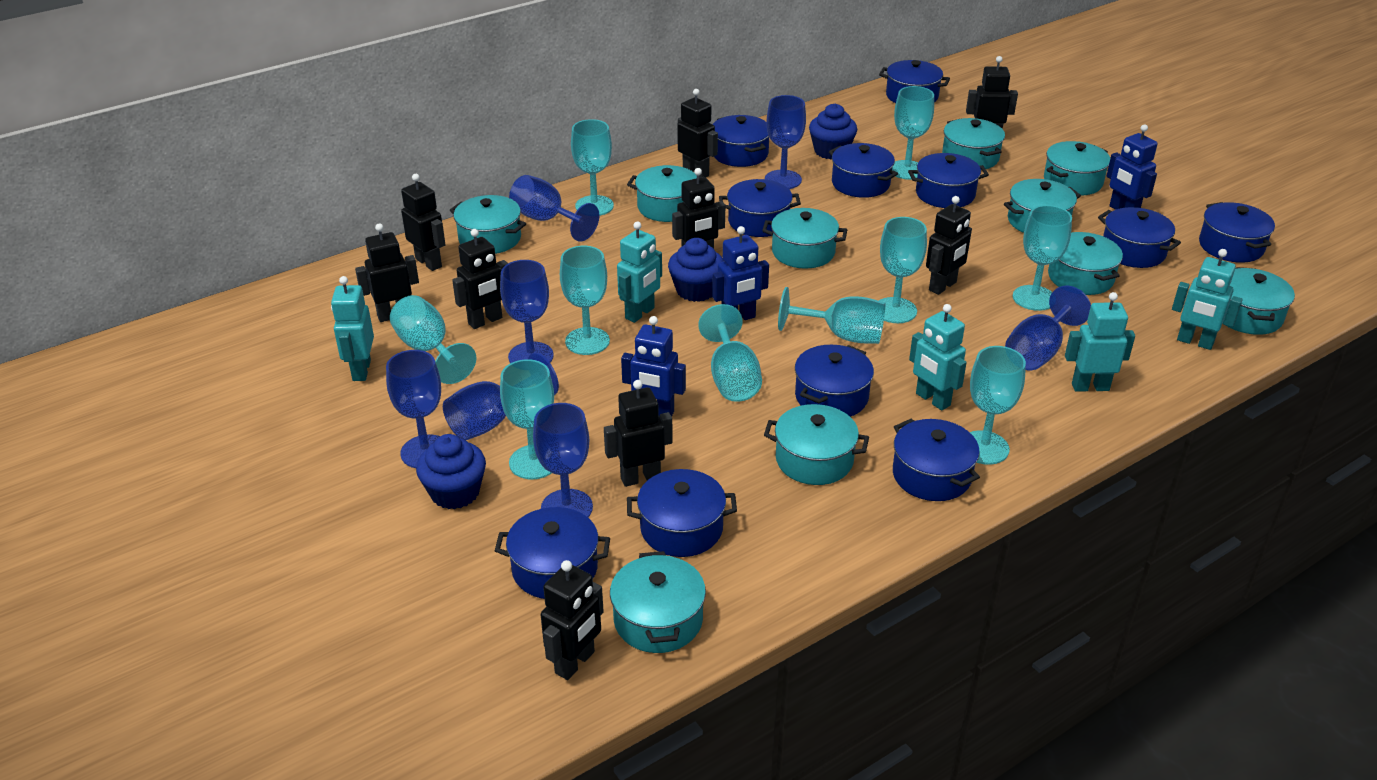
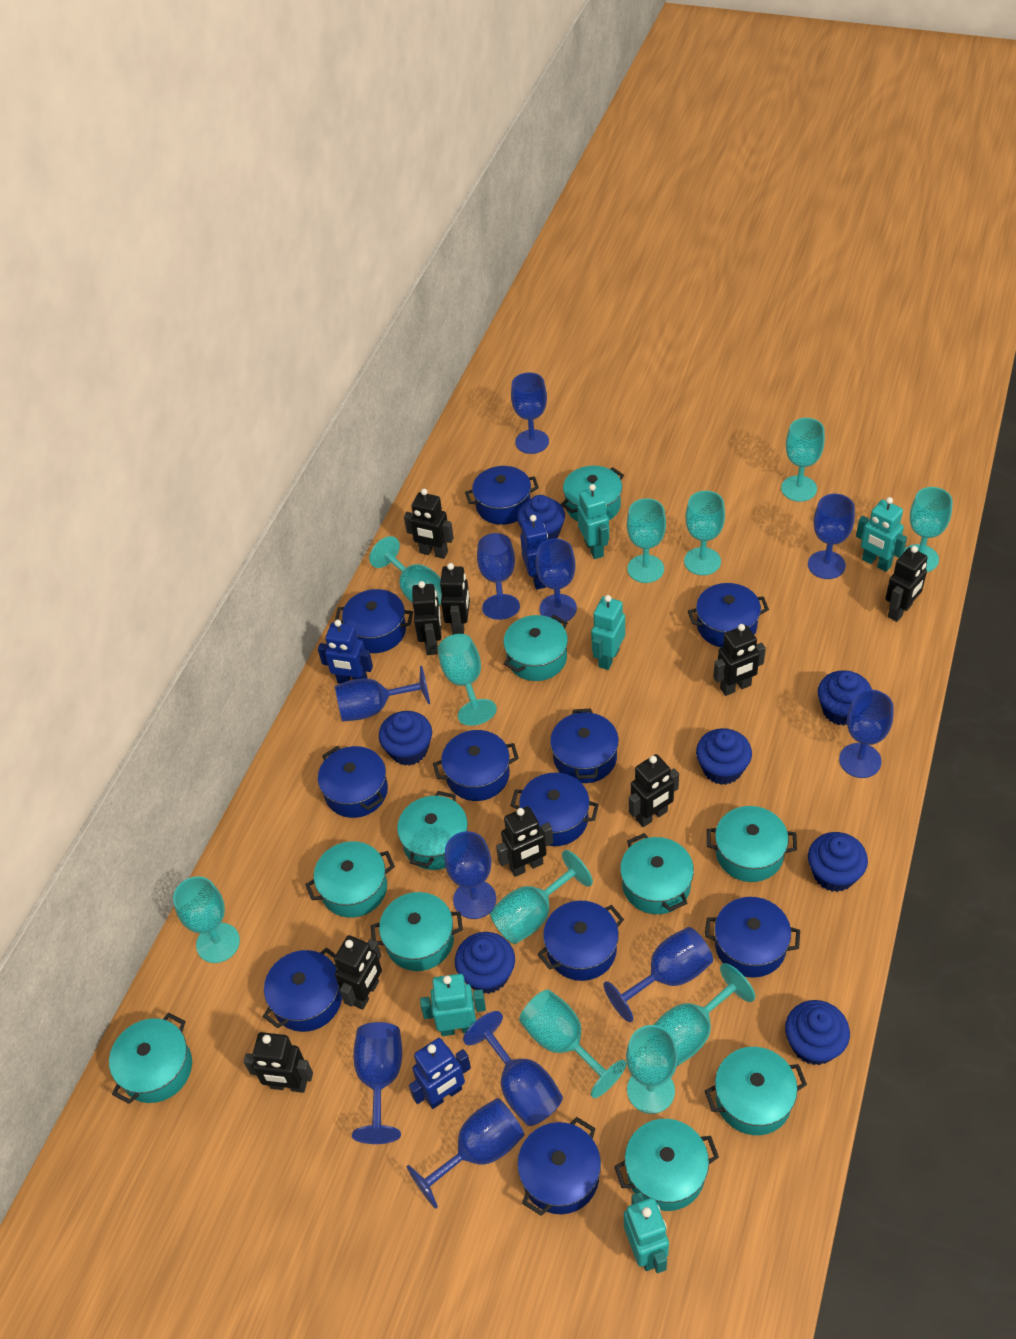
blue cupcake: 3 -> 7
blue goblet: 7 -> 11
turquoise goblet: 10 -> 11

